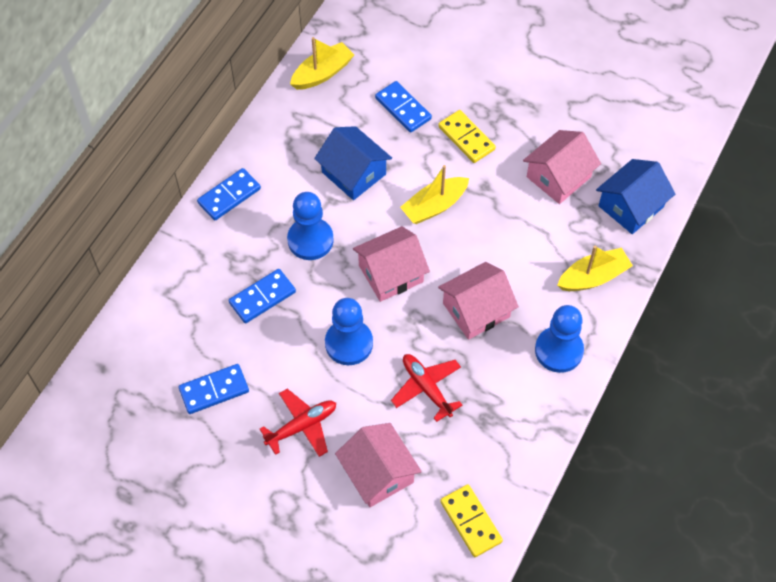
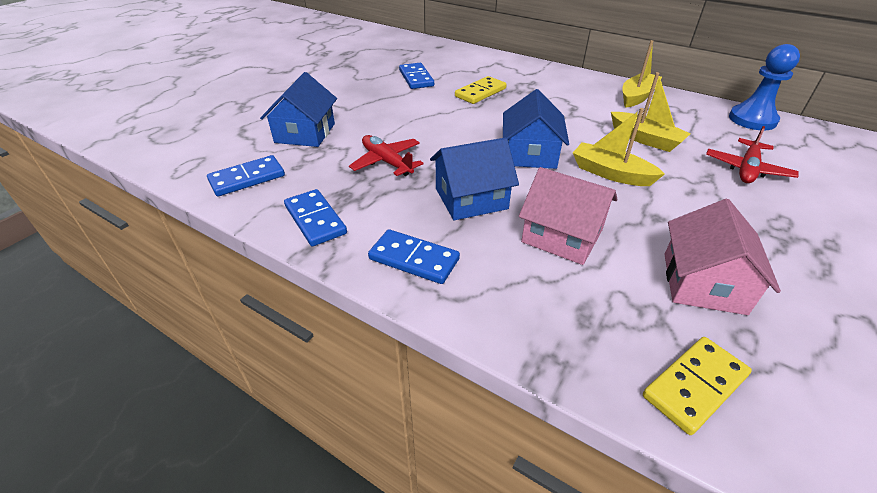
blue house: 2 -> 3
blue pawn: 3 -> 1
pink house: 4 -> 2

